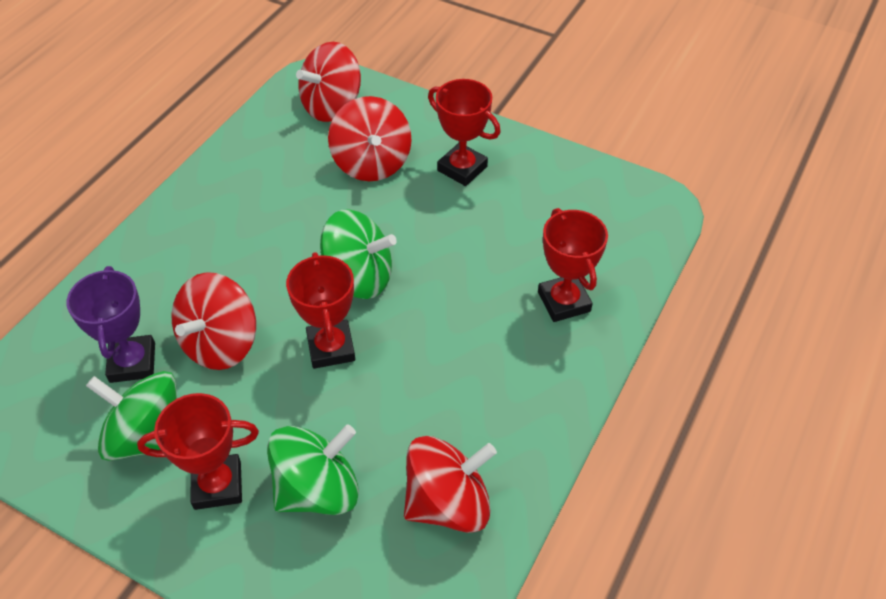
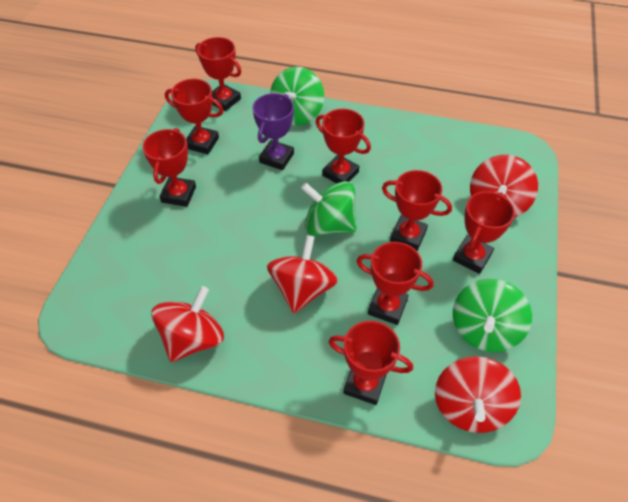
red trophy: 4 -> 8

